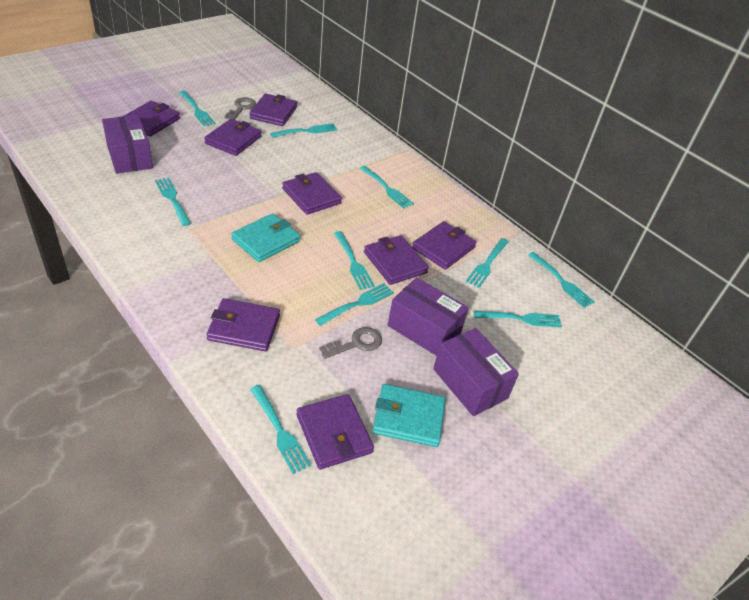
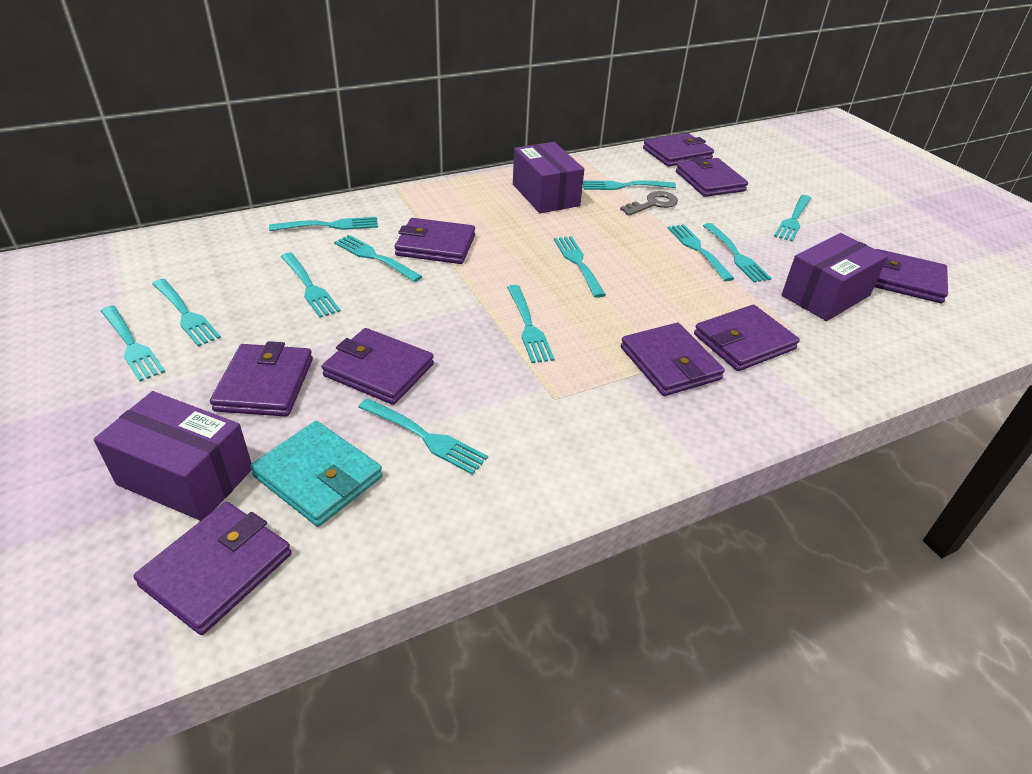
grey key: 2 -> 1
purple wallet: 8 -> 9
turquoise fork: 10 -> 12
turquoise wallet: 2 -> 1

